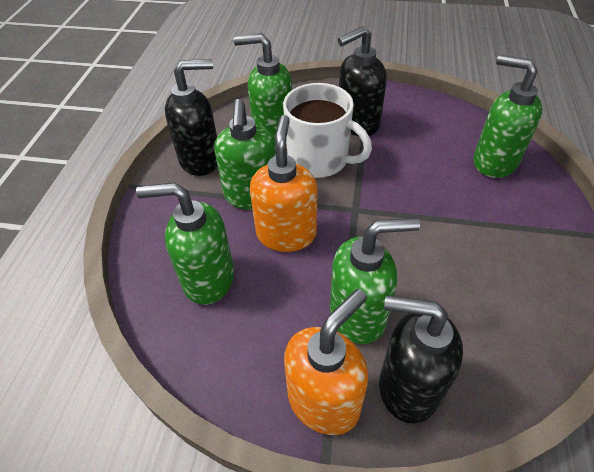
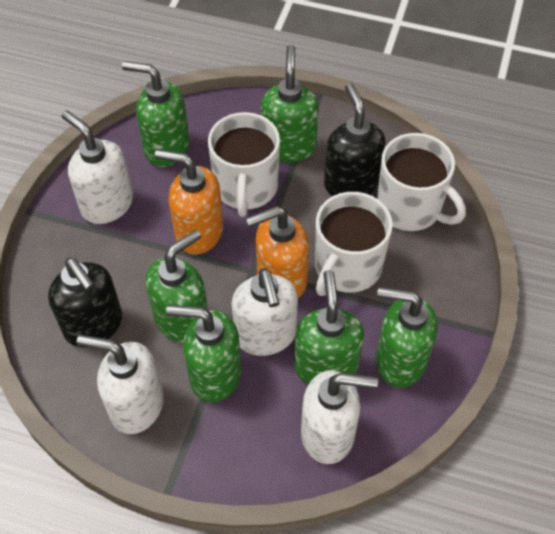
black soap dispenser: 3 -> 2
green soap dispenser: 5 -> 6
white mug: 1 -> 3
white soap dispenser: 0 -> 4

